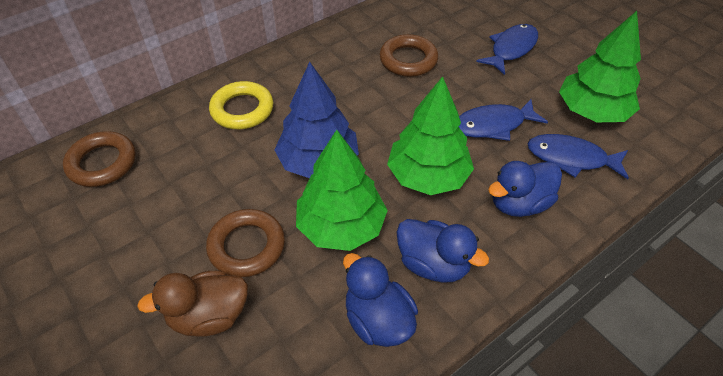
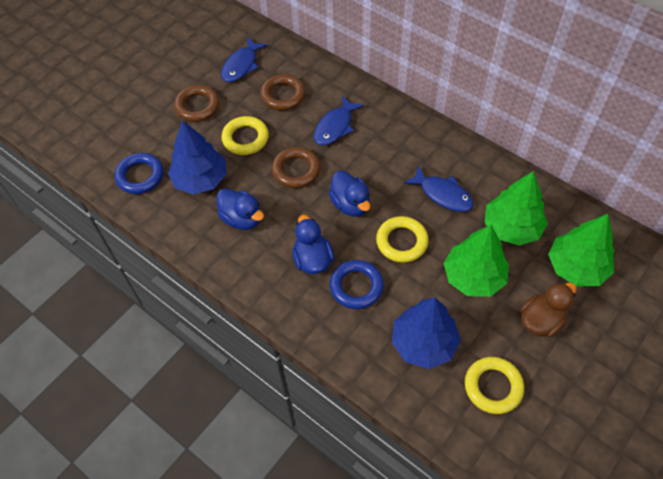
blue ring: 0 -> 2
blue tree: 1 -> 2
yellow ring: 1 -> 3

